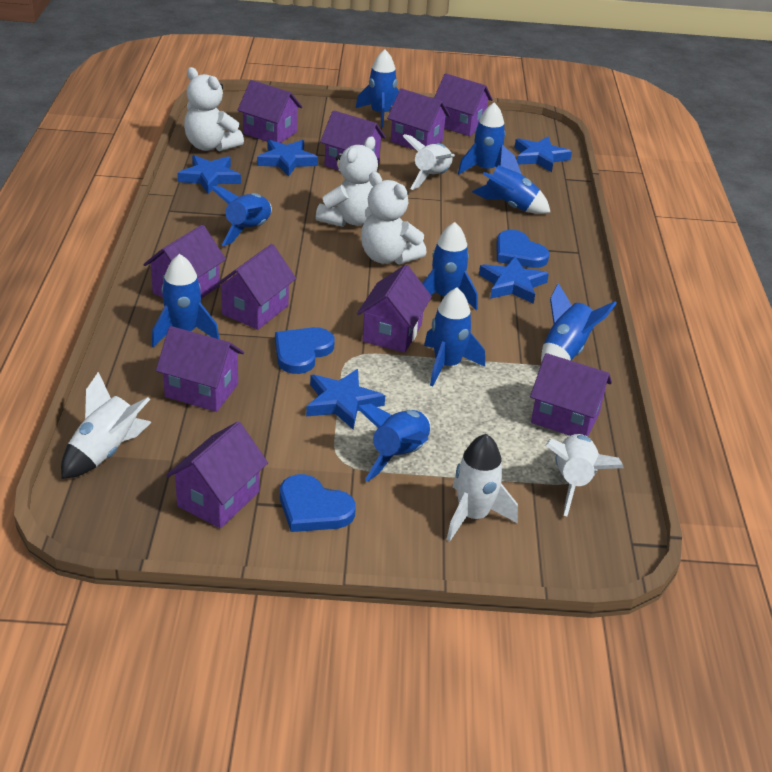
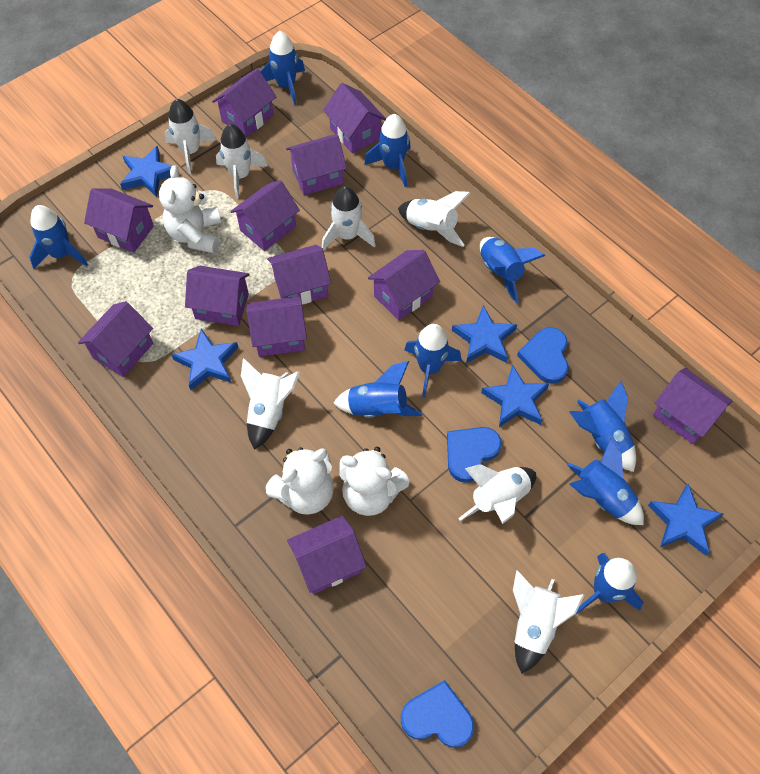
purple house: 10 -> 12
white rocket: 4 -> 7

